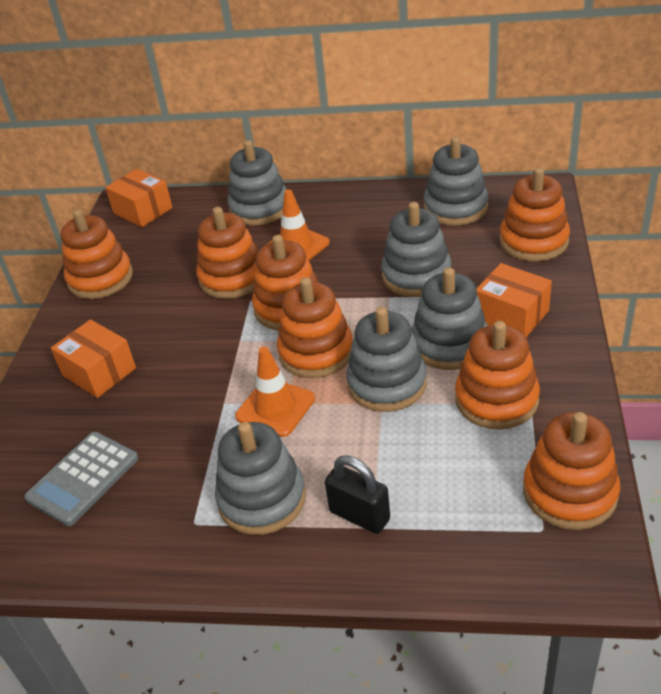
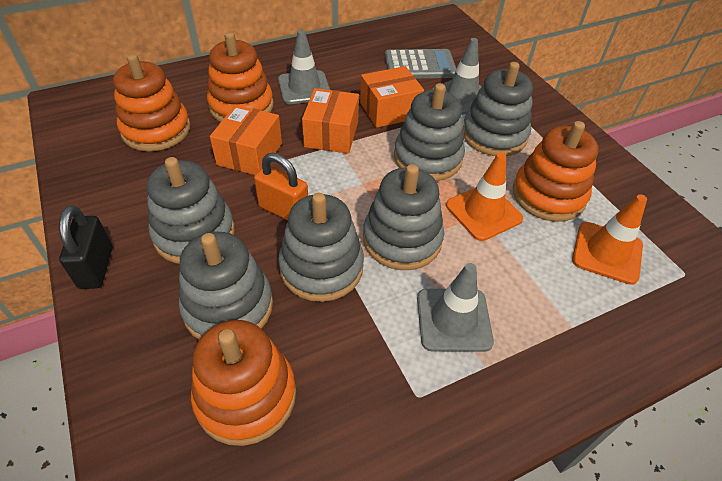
grey traffic cone: 0 -> 3
orange padlock: 0 -> 1
orange stacking toy: 7 -> 4

